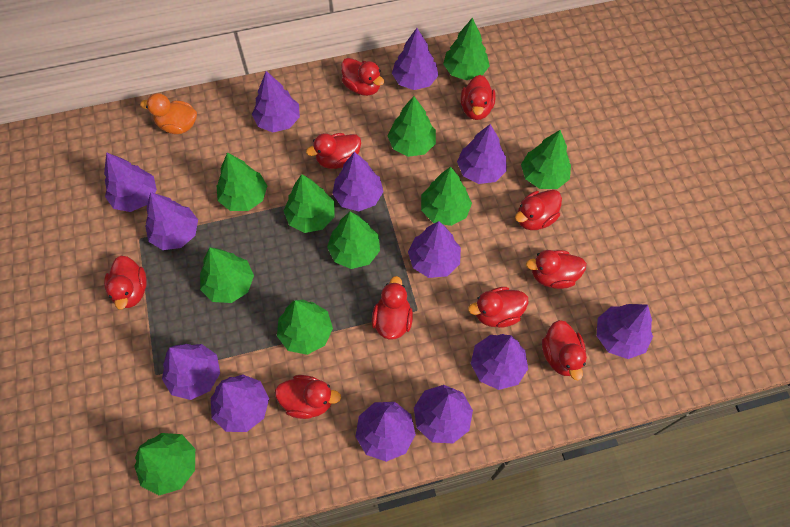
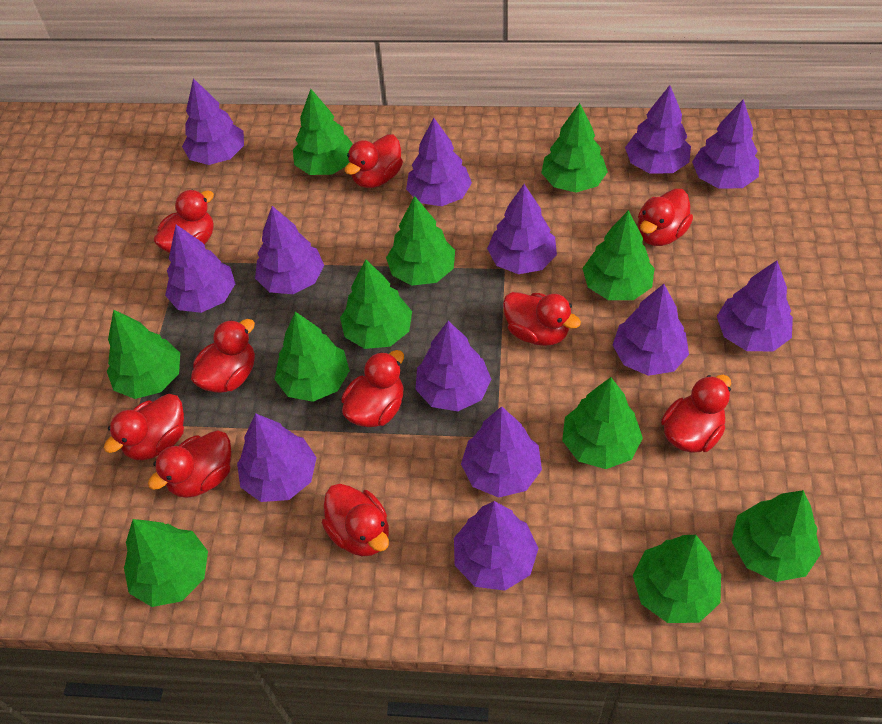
green tree: 10 -> 11
orange duck: 1 -> 0

